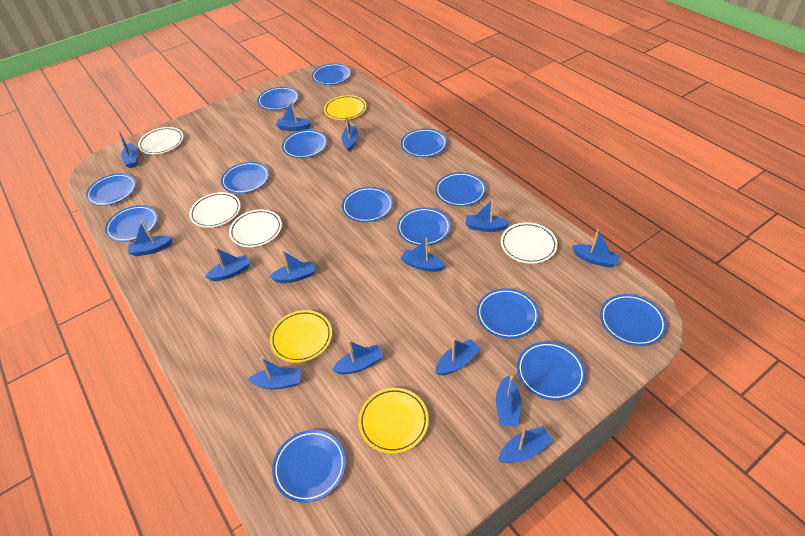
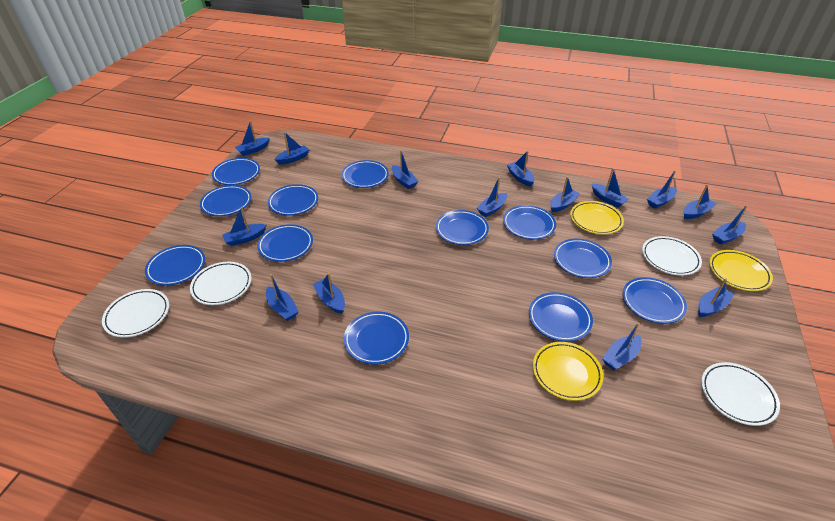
blue boat: 14 -> 15
blue plate: 14 -> 12

